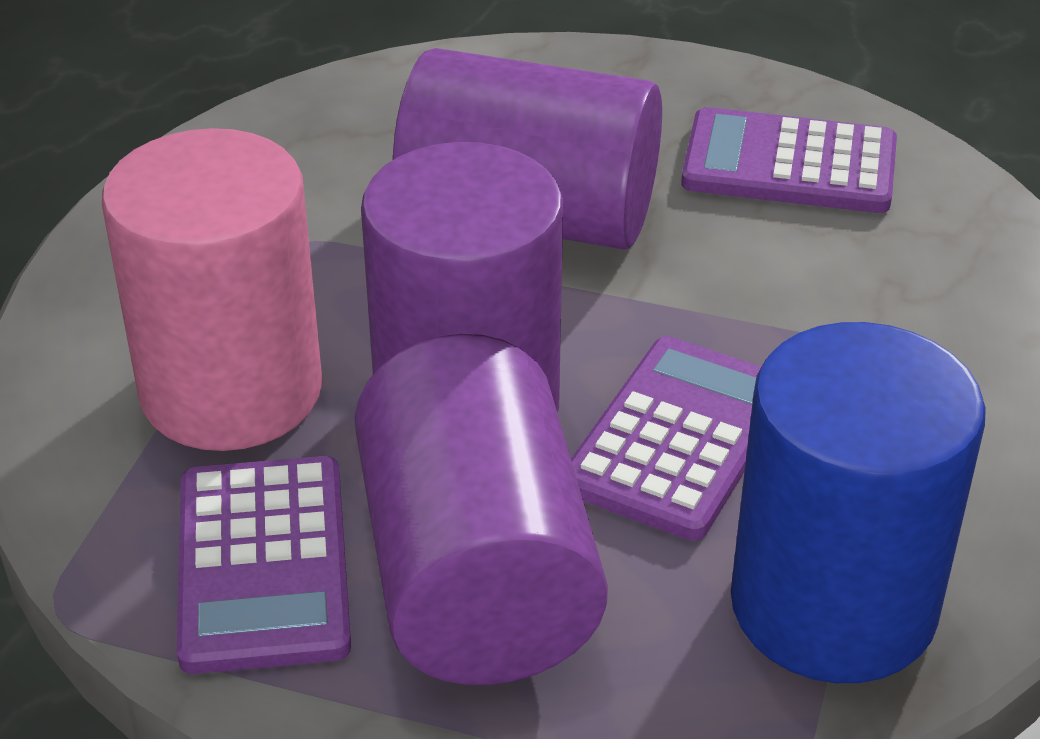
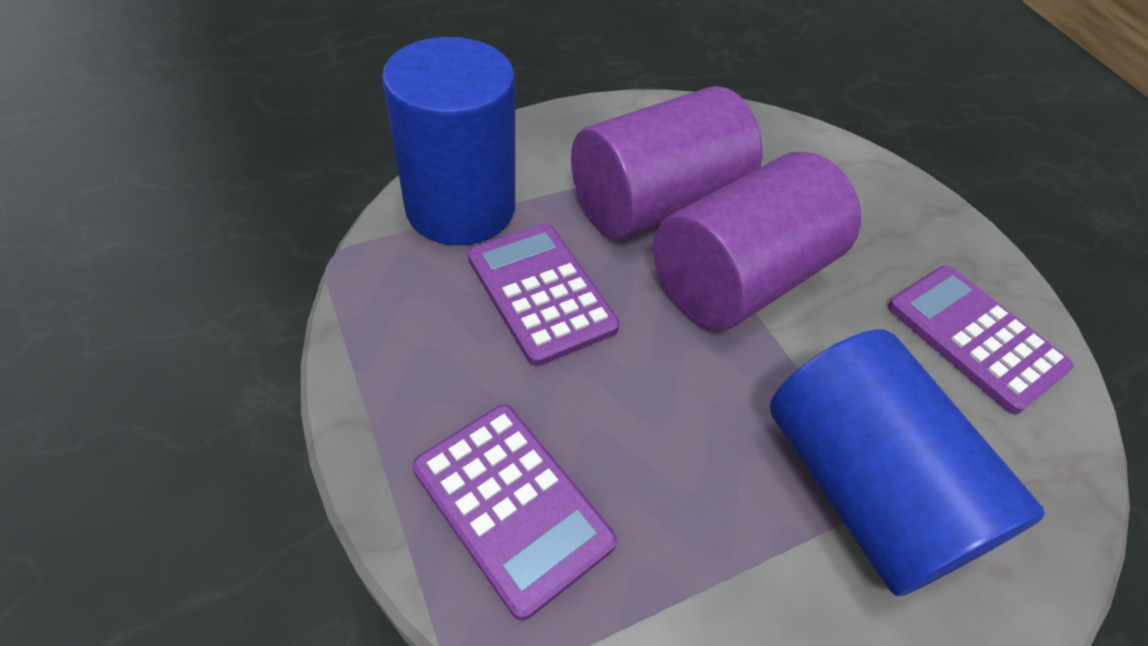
blue cylinder: 1 -> 2
pink cylinder: 1 -> 0
purple cylinder: 3 -> 2

